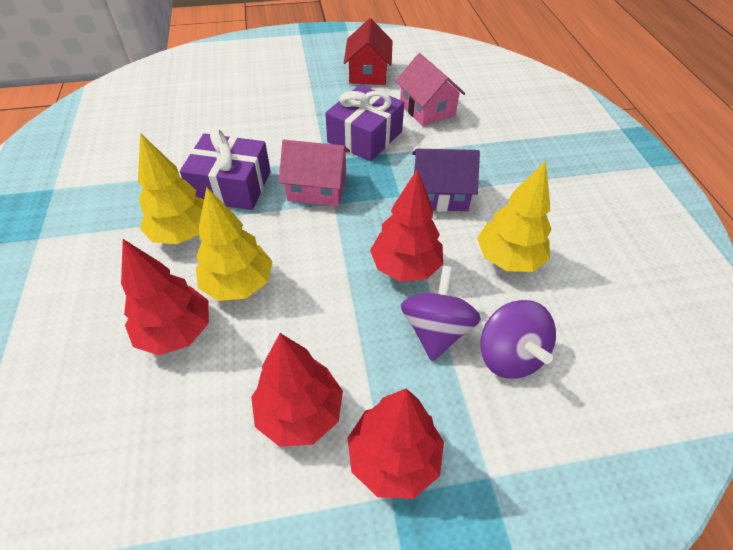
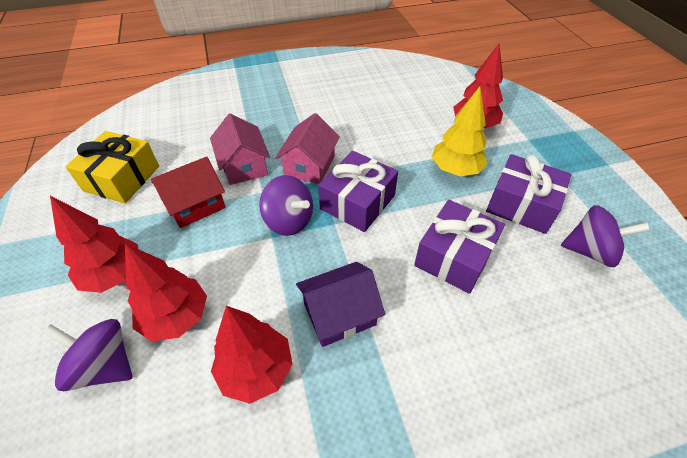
purple gift: 2 -> 3
purple spinning top: 2 -> 3
yellow gift: 0 -> 1
yellow tree: 3 -> 1

